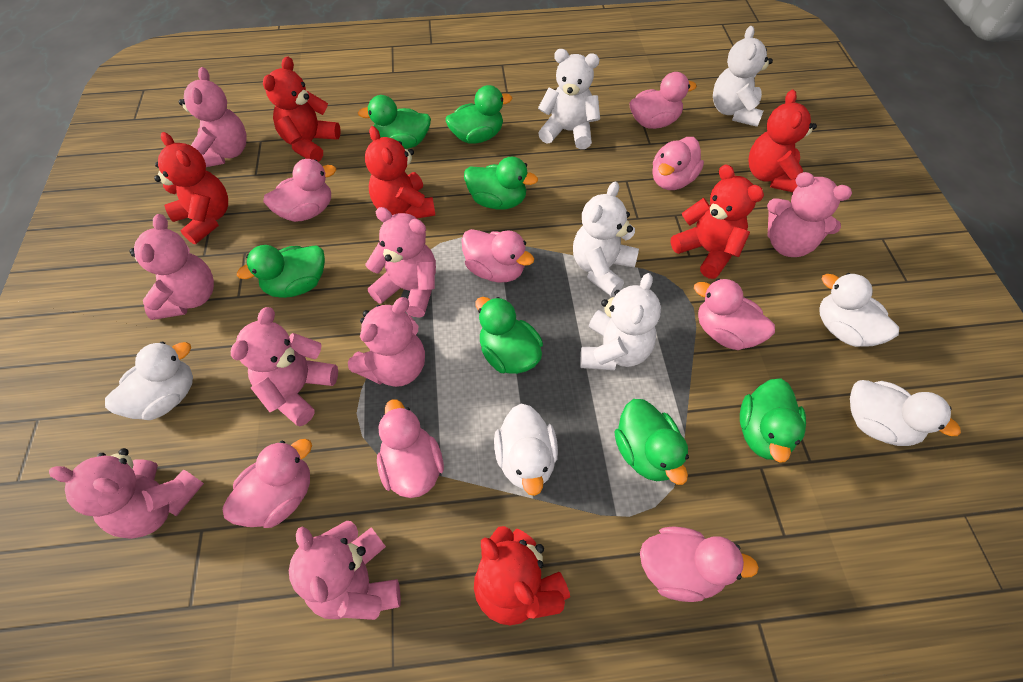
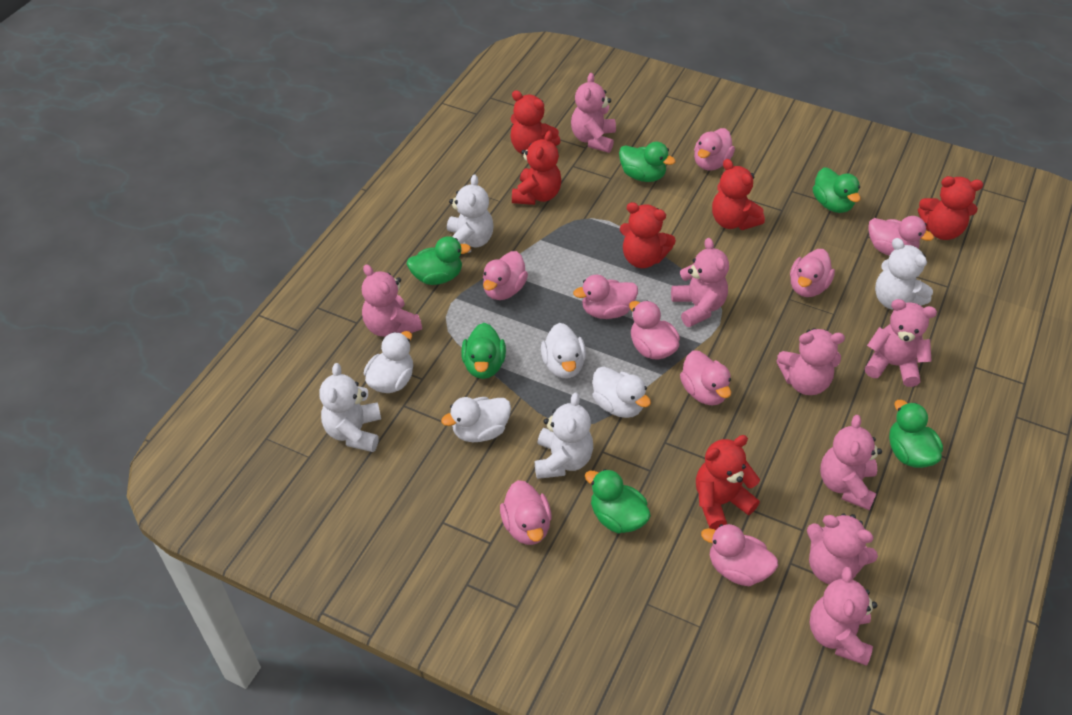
green duck: 7 -> 6
pink duck: 8 -> 9

